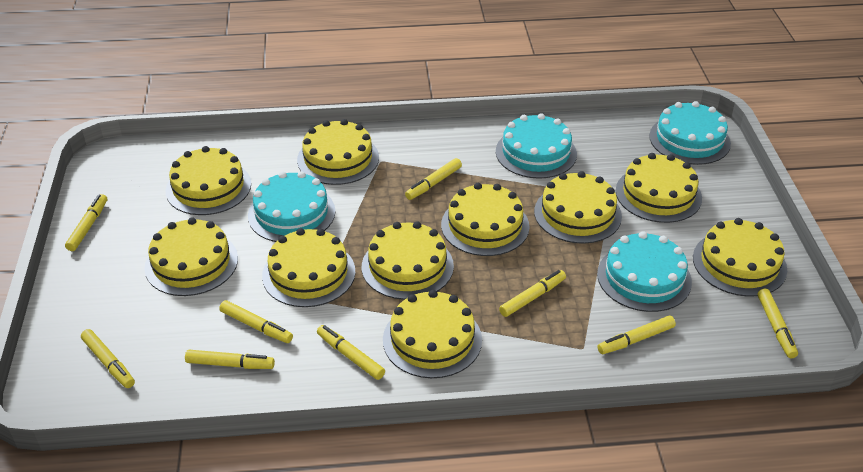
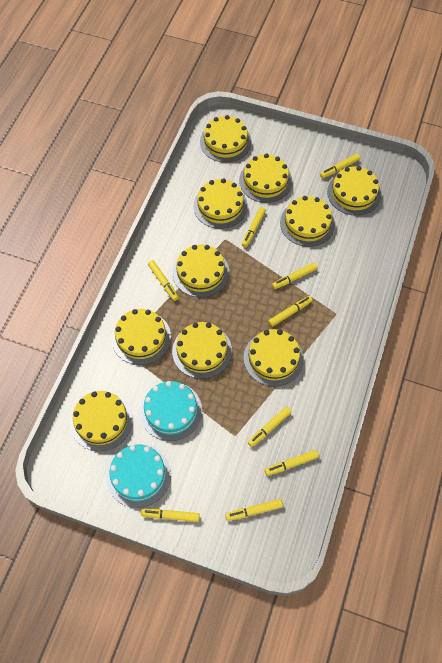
turquoise cake: 4 -> 2

